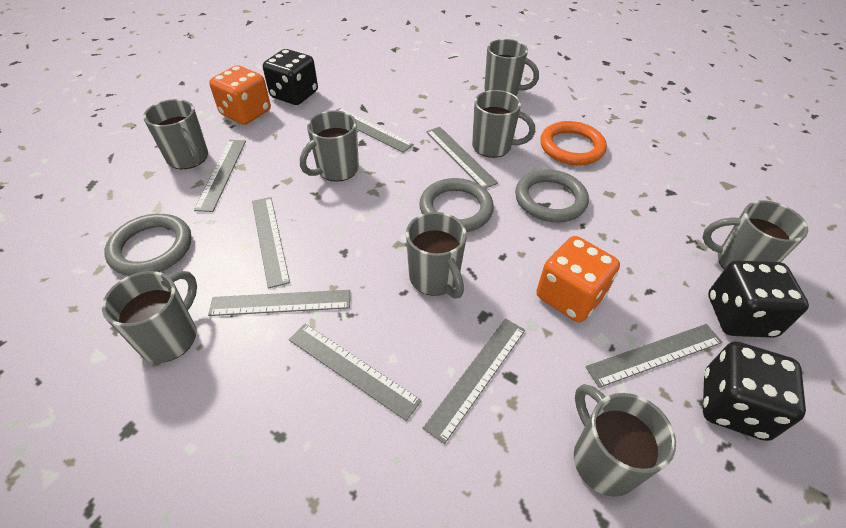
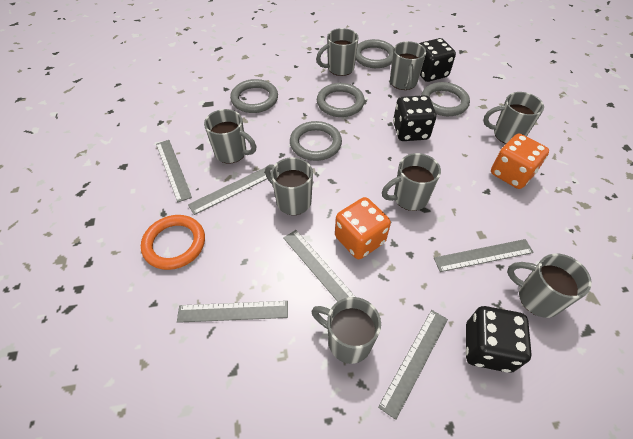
grey ring: 3 -> 5
grey ruler: 8 -> 6

